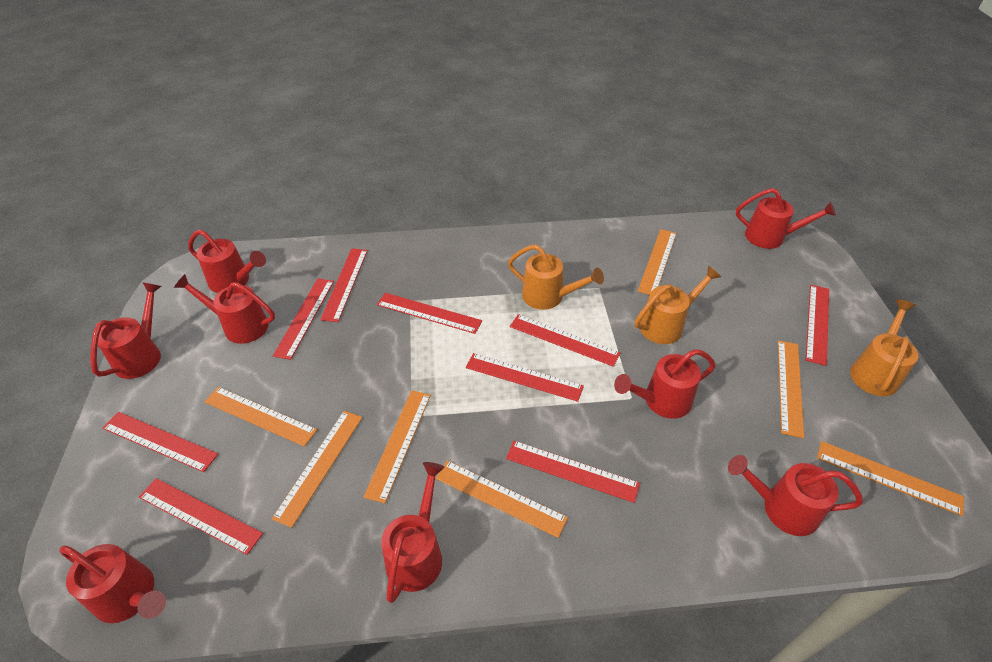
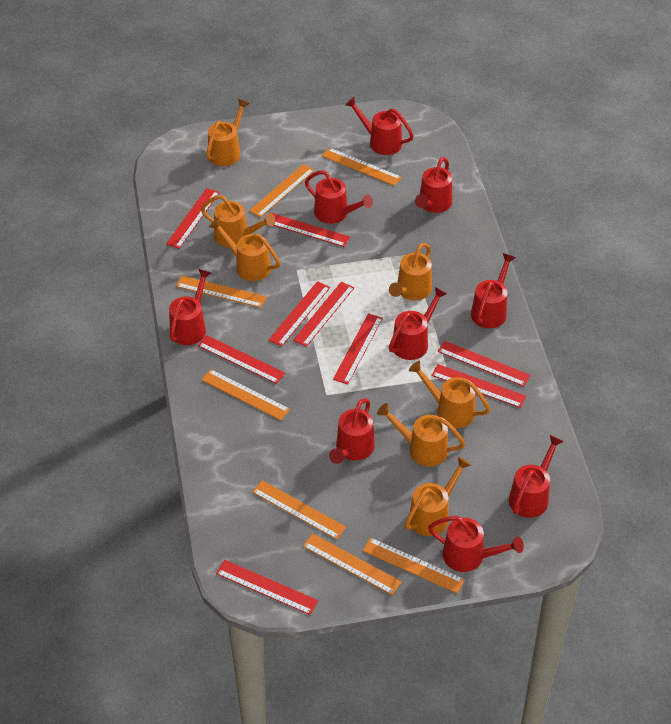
orange watering can: 3 -> 7
red watering can: 8 -> 9

